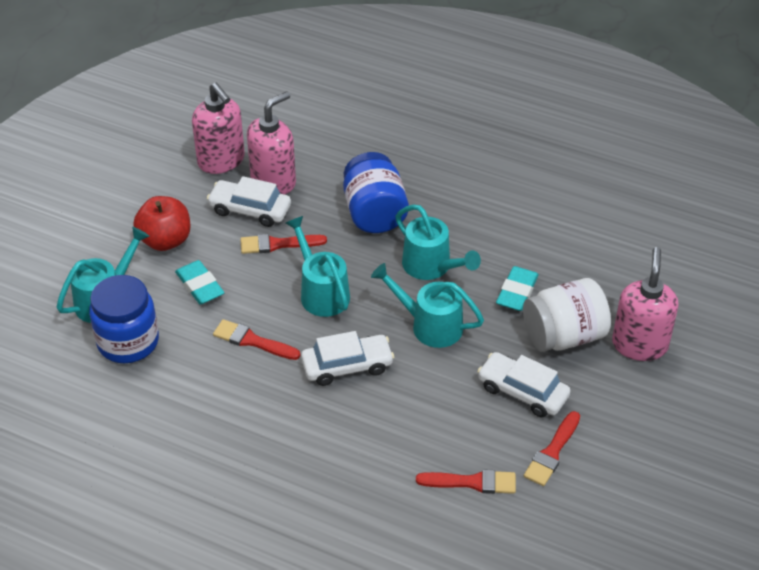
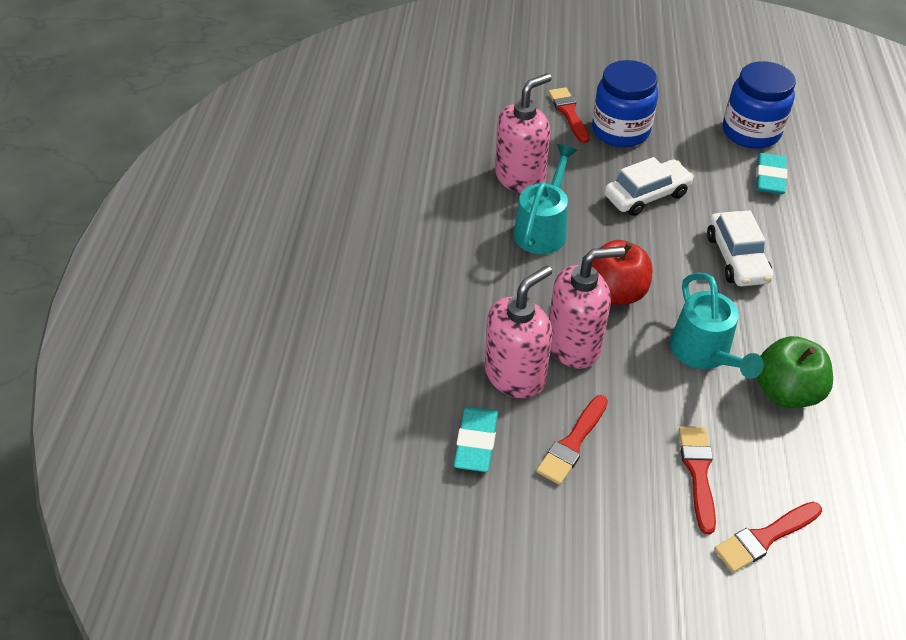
green apple: 0 -> 1
turquoise watering can: 4 -> 2
white car: 3 -> 2
white jar: 1 -> 0

